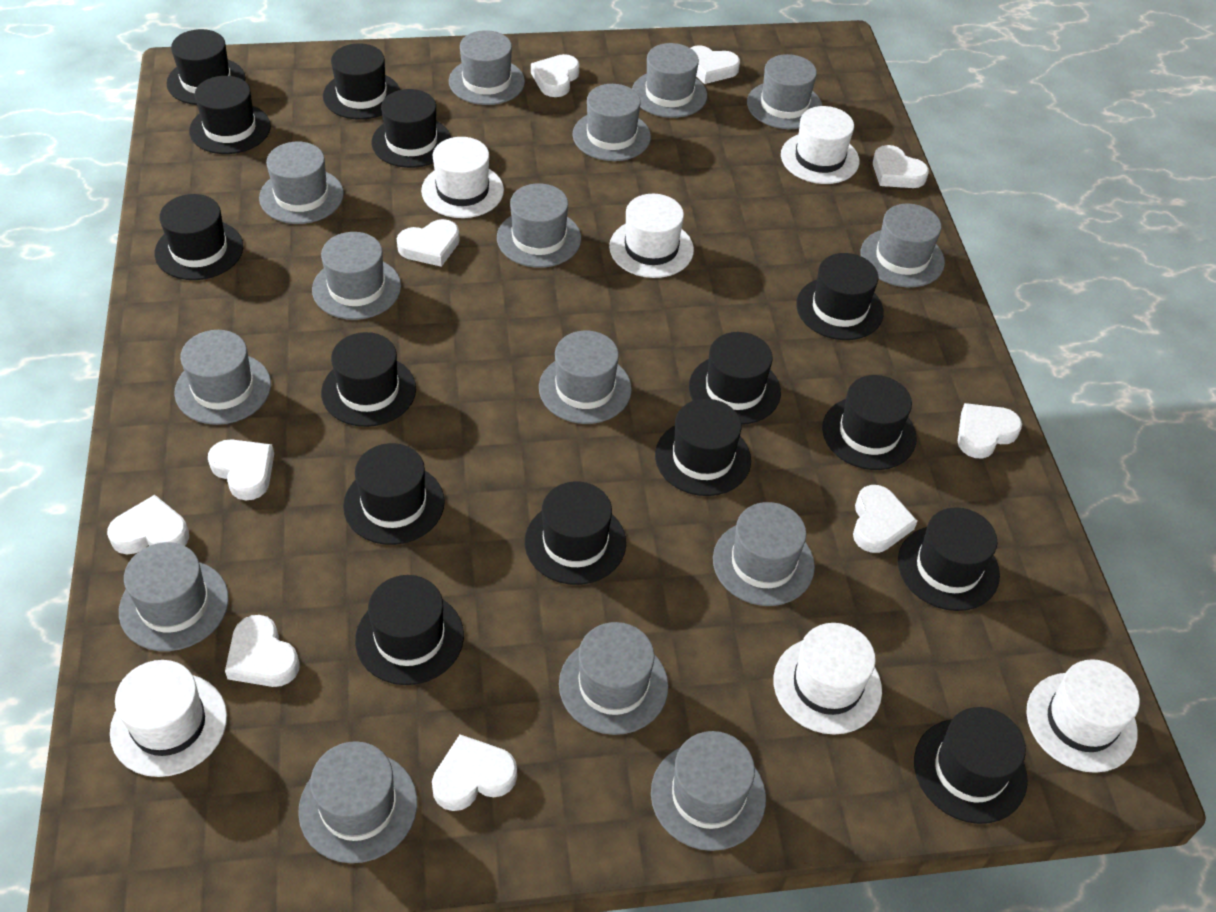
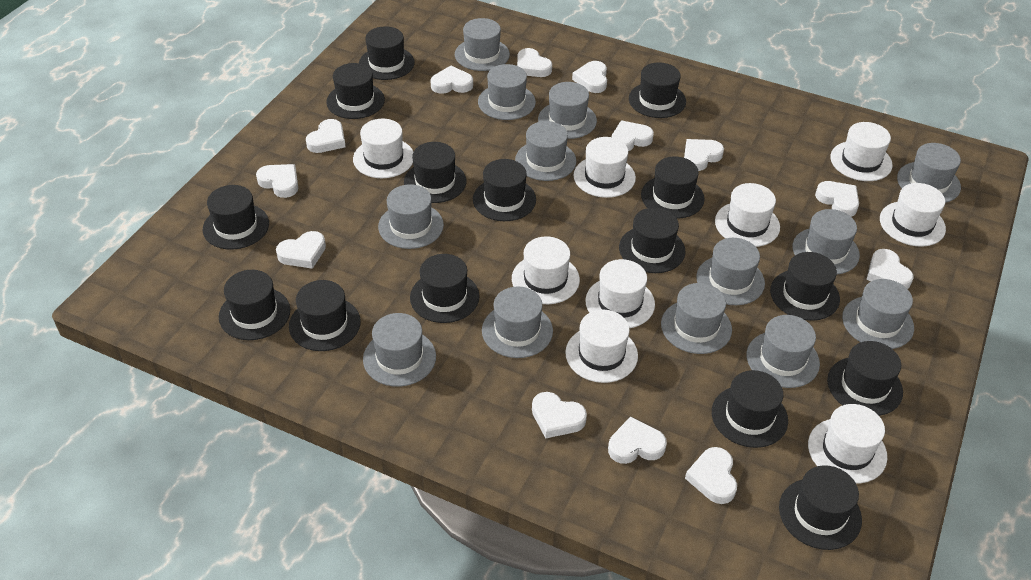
grey hat: 15 -> 13
white hat: 6 -> 9
white heart: 10 -> 13

